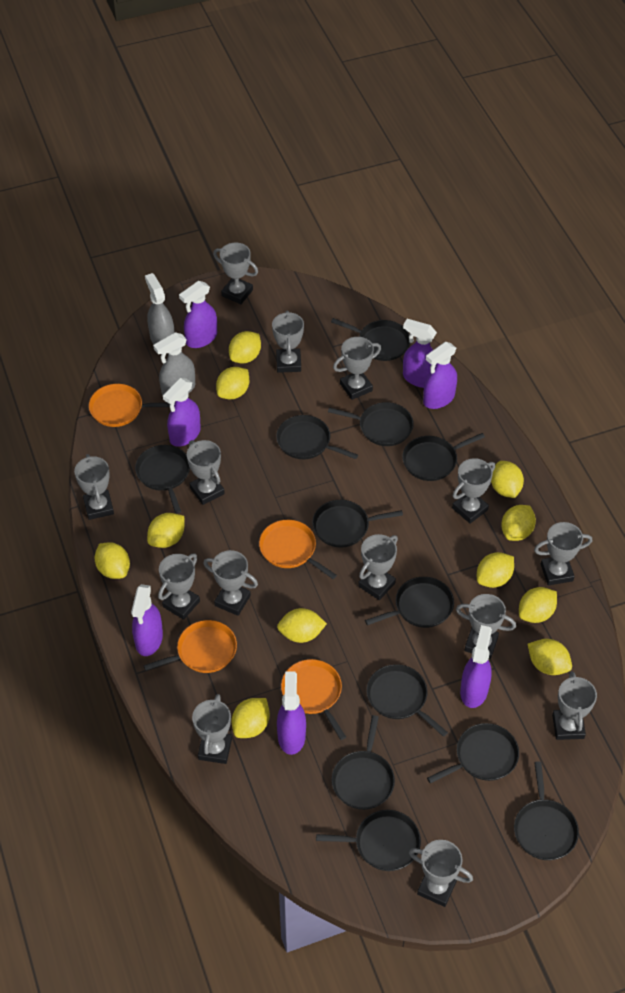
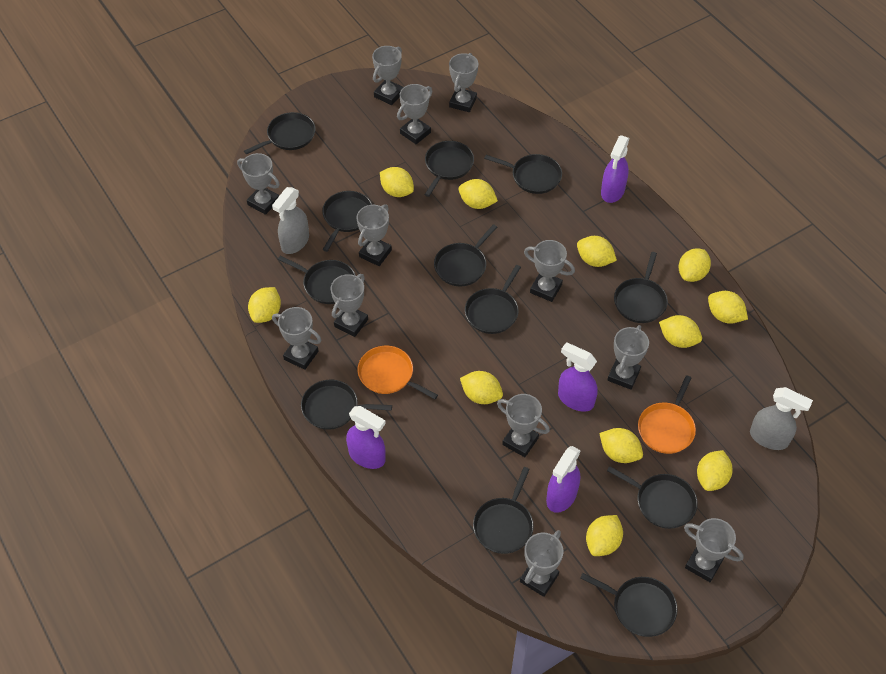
grey trophy: 14 -> 12
orange pan: 4 -> 2
purple spray bottle: 7 -> 4

